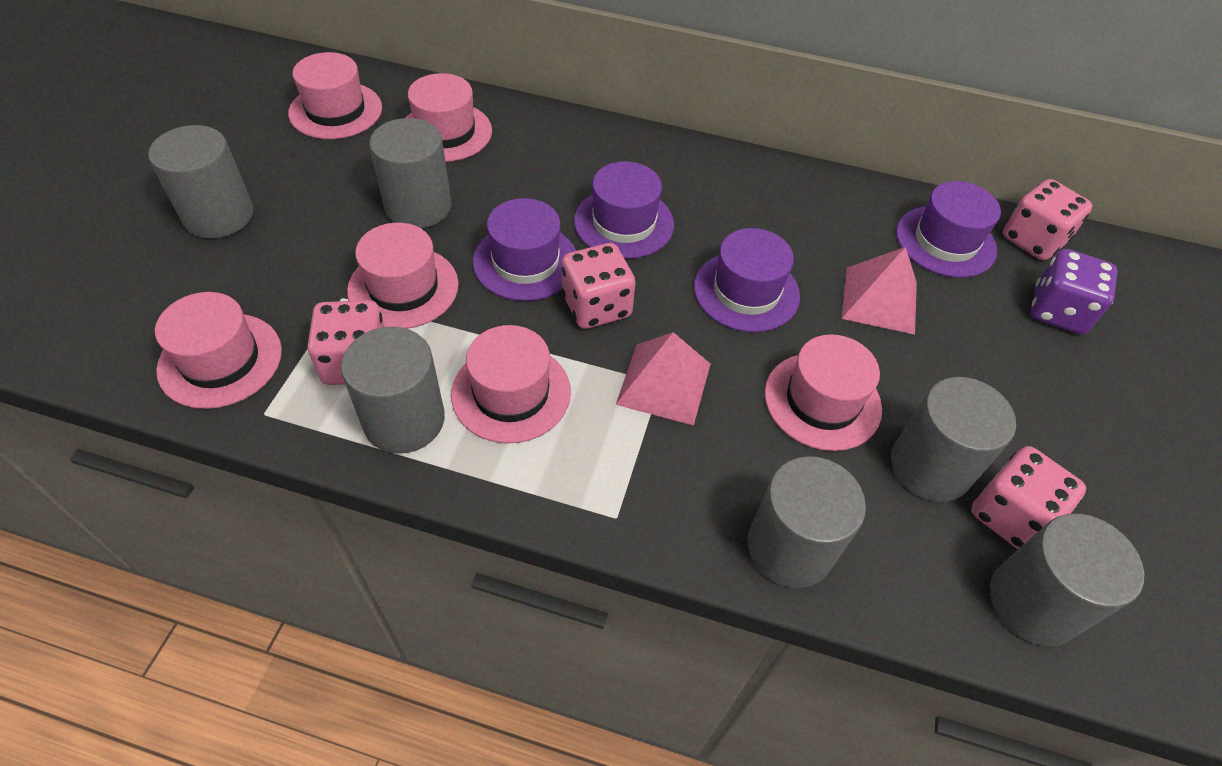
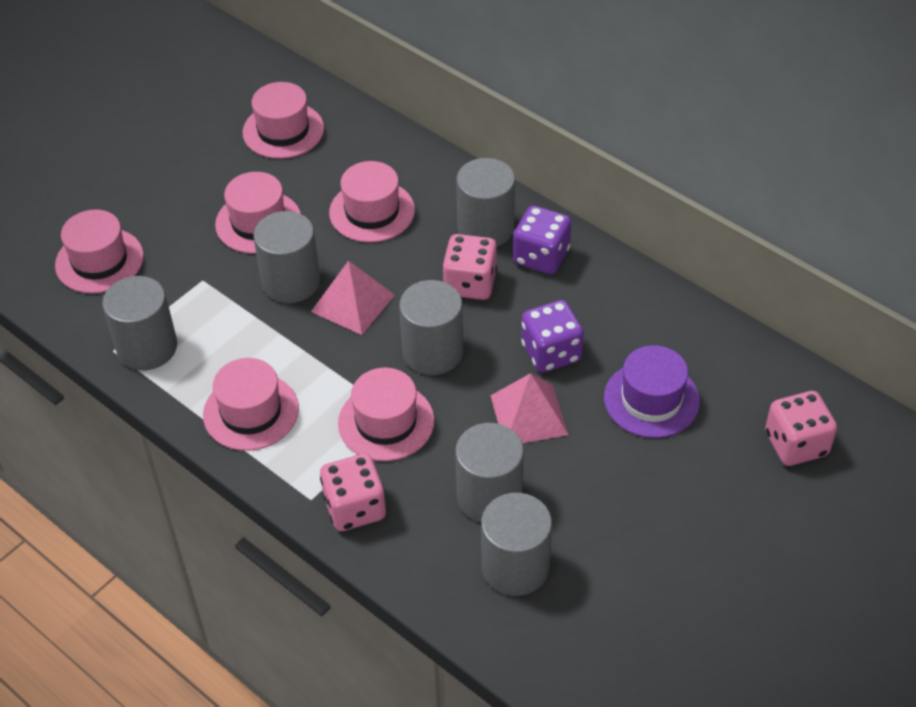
pink dice: 4 -> 3
purple dice: 1 -> 2
purple hat: 4 -> 1

